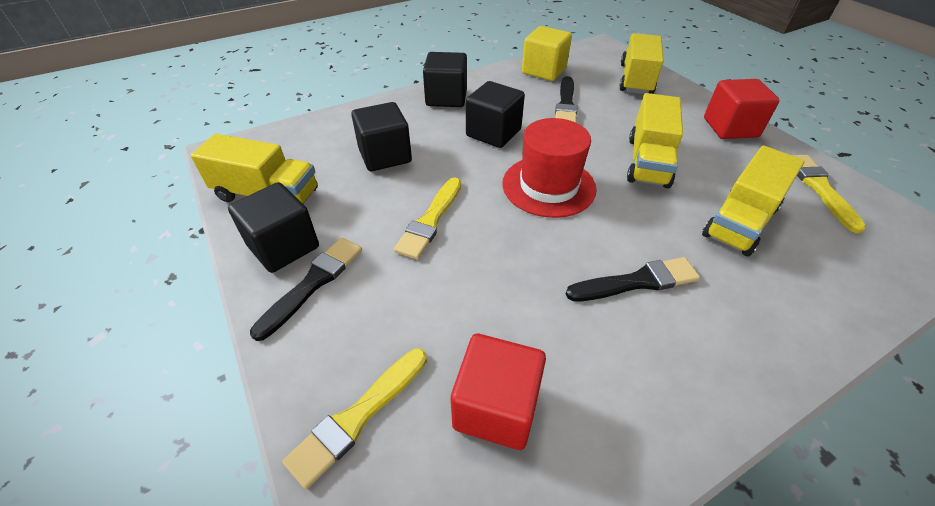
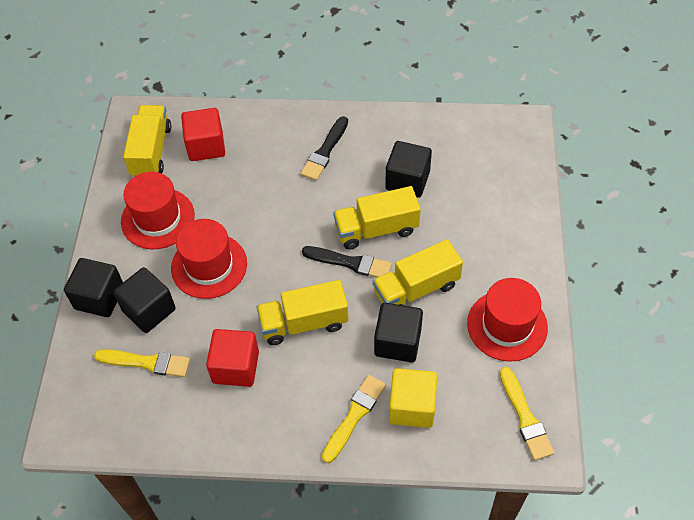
black brush: 3 -> 2
red hat: 1 -> 3

